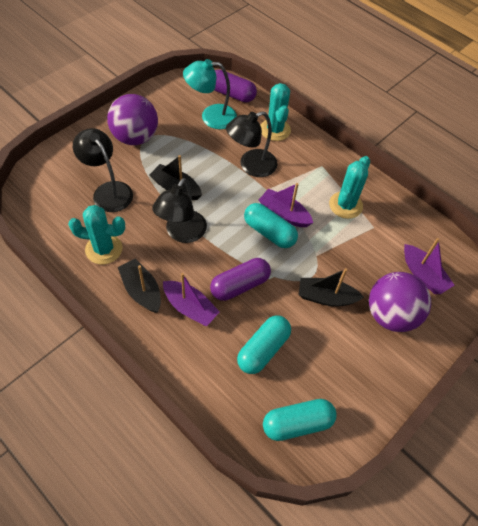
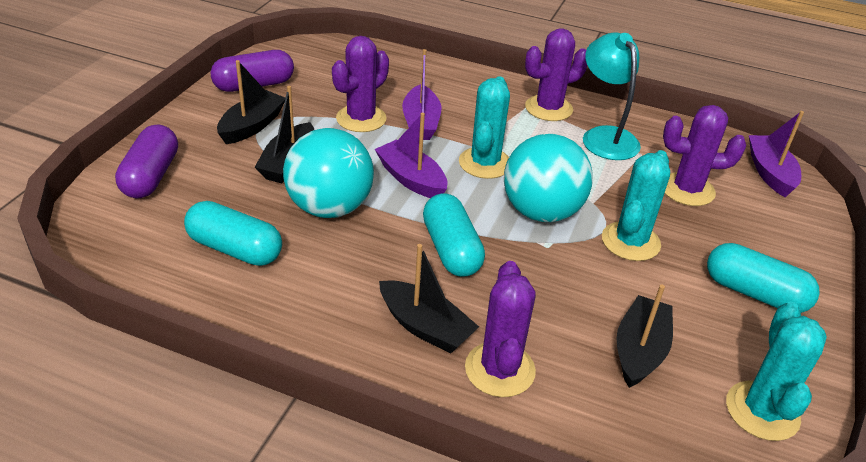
black boat: 3 -> 4
black lamp: 3 -> 0
purple ball: 2 -> 0
purple cactus: 0 -> 4
turquoise ball: 0 -> 2

